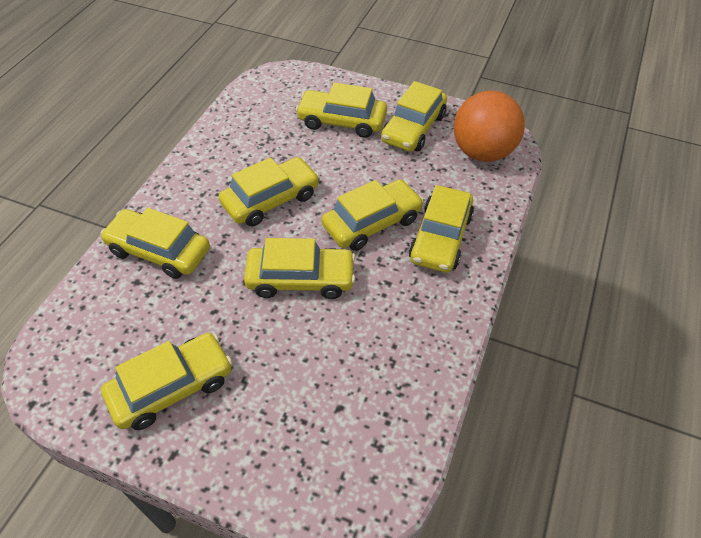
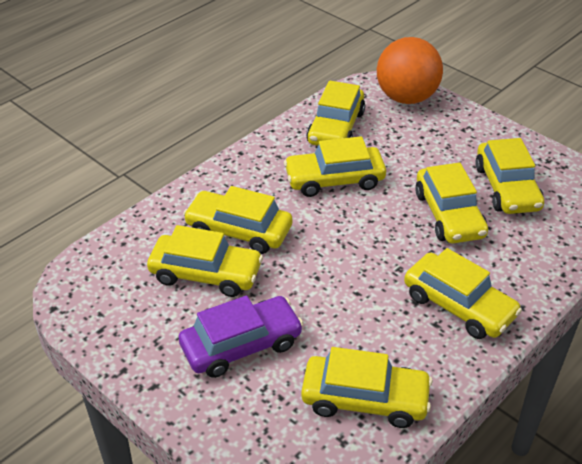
purple car: 0 -> 1

